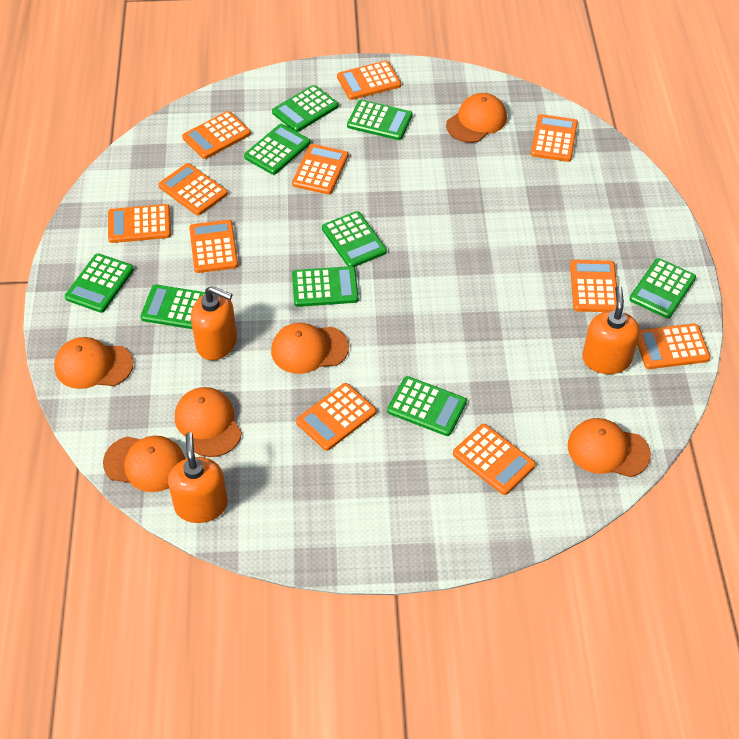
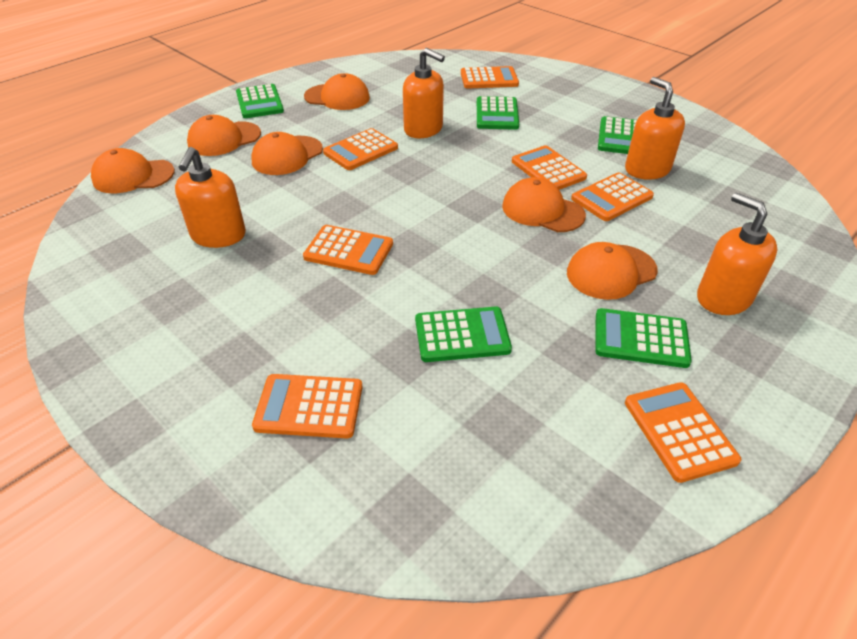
green calculator: 9 -> 5
orange calculator: 11 -> 7
orange soap dispenser: 3 -> 4

